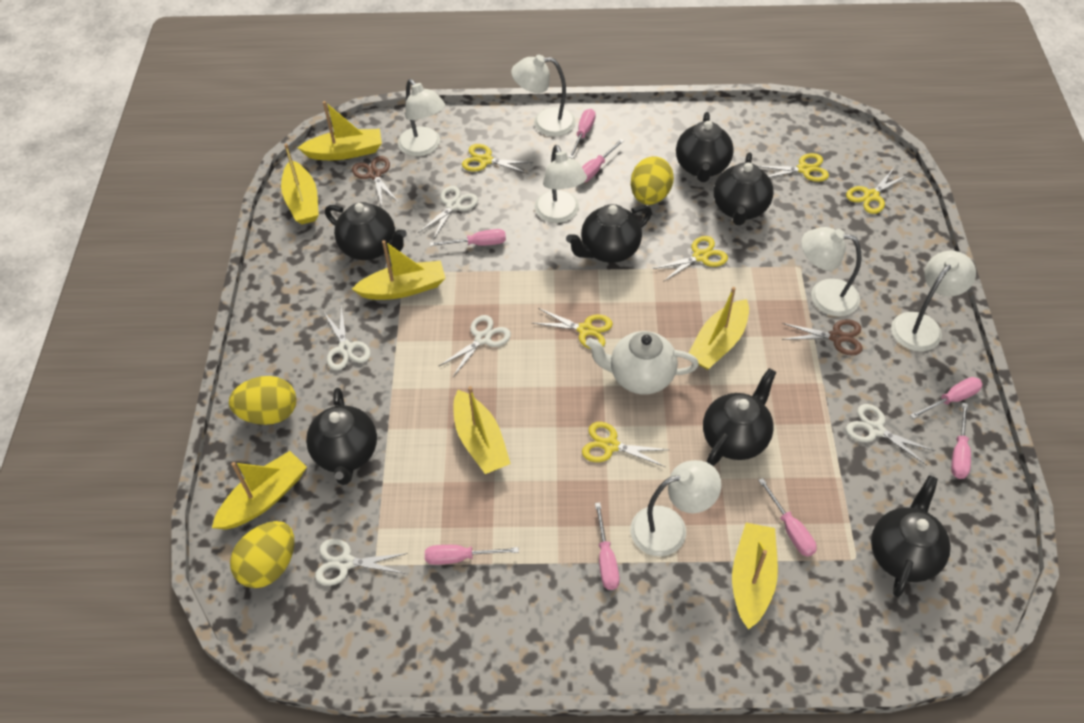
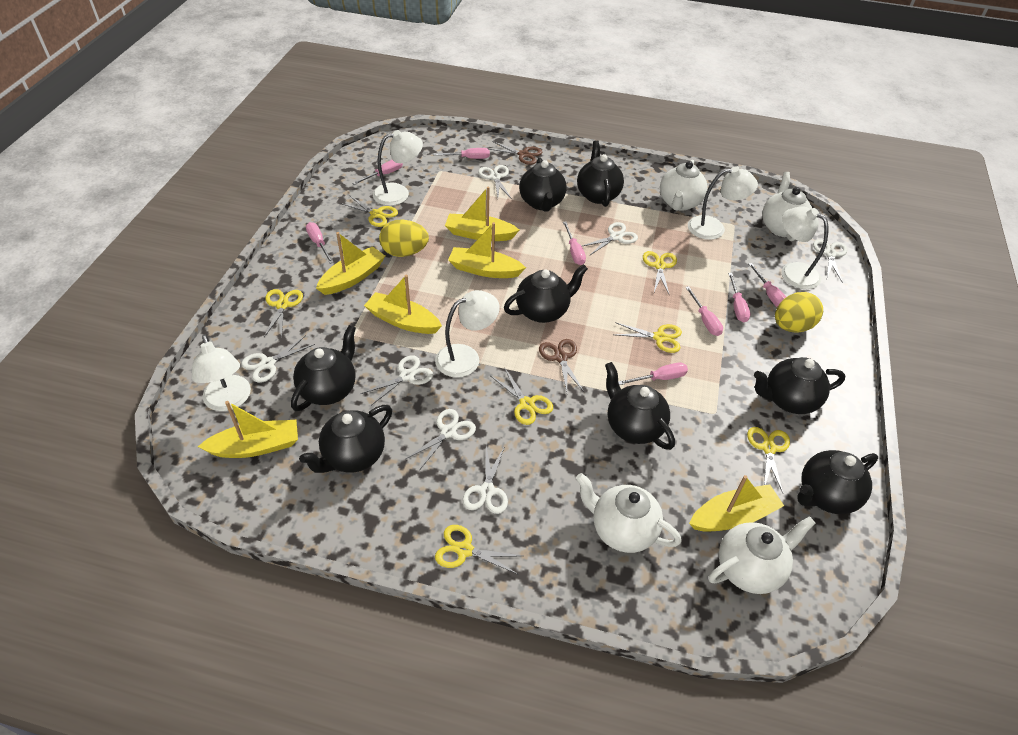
black teapot: 7 -> 8
white lamp: 6 -> 5
white scissors: 5 -> 7
white teapot: 1 -> 4
yellow boat: 7 -> 6
yellow egg: 3 -> 2
yellow scissors: 6 -> 7

